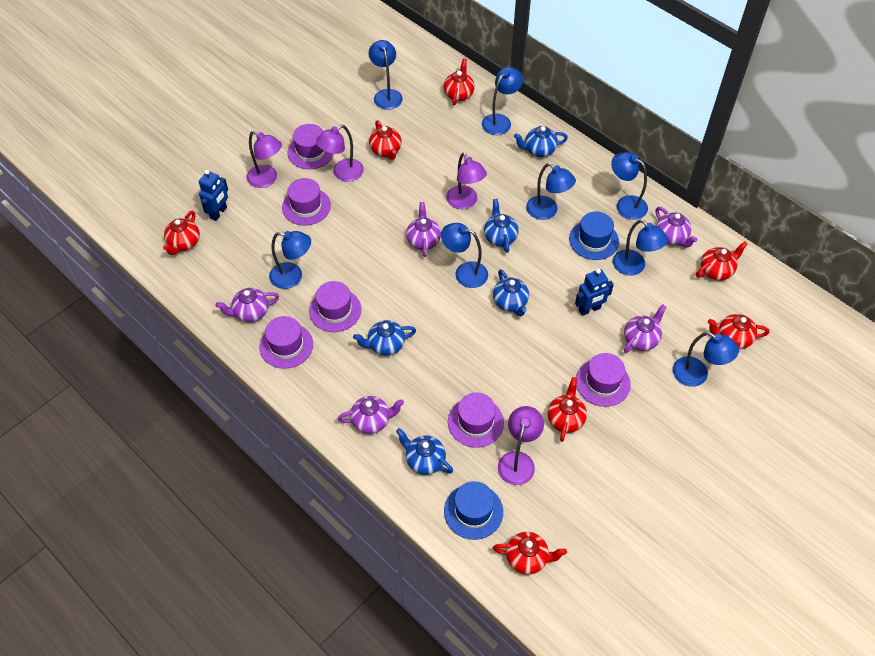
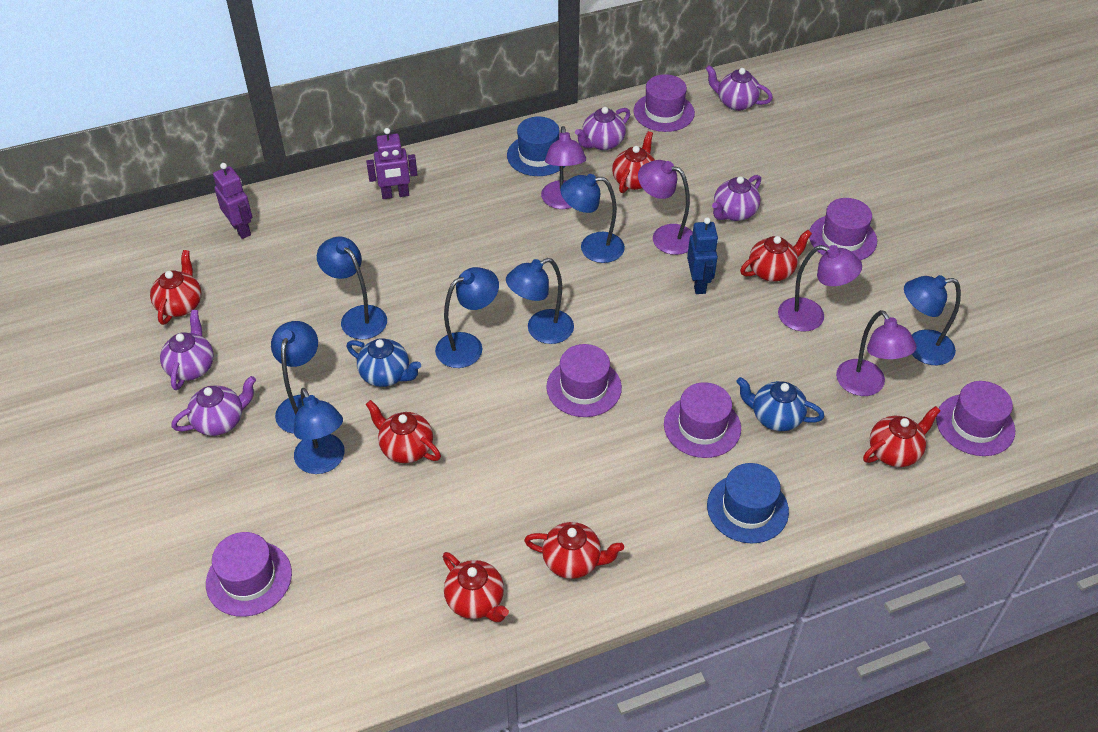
blue lamp: 8 -> 7
blue robot: 2 -> 1
blue teapot: 5 -> 2
purple robot: 0 -> 2

